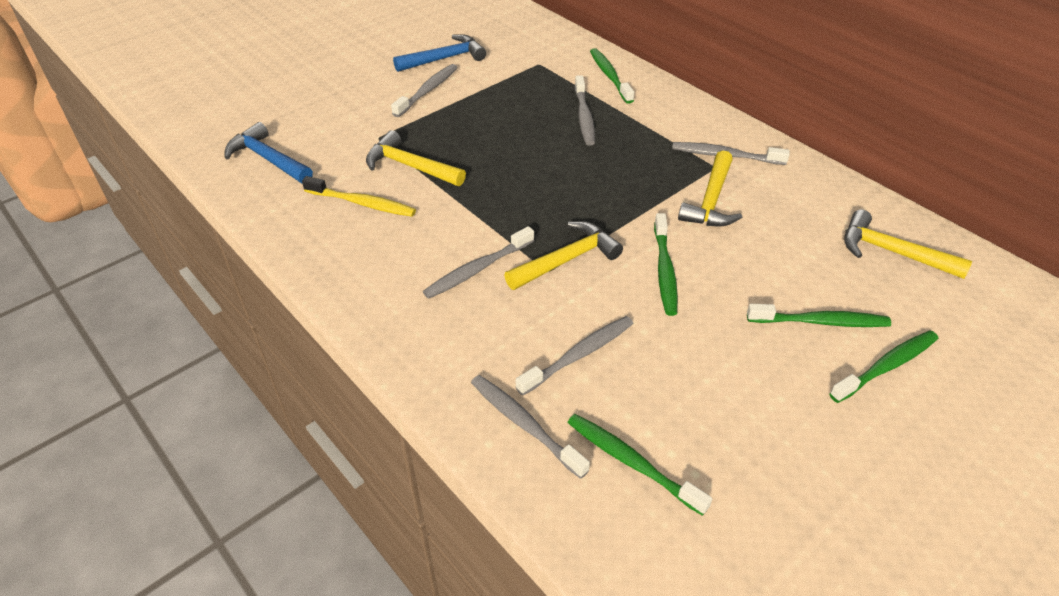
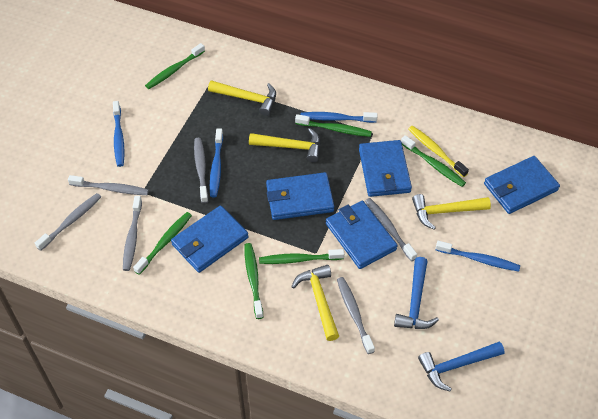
blue toothbrush: 0 -> 4
blue wallet: 0 -> 5
green toothbrush: 5 -> 6

